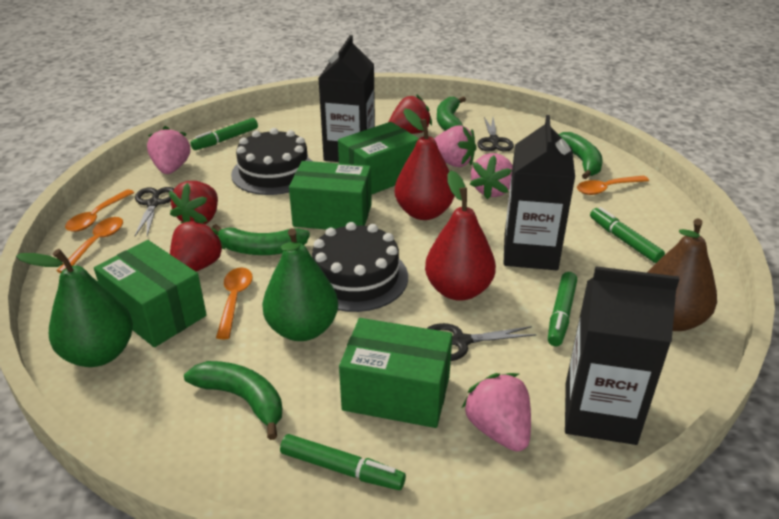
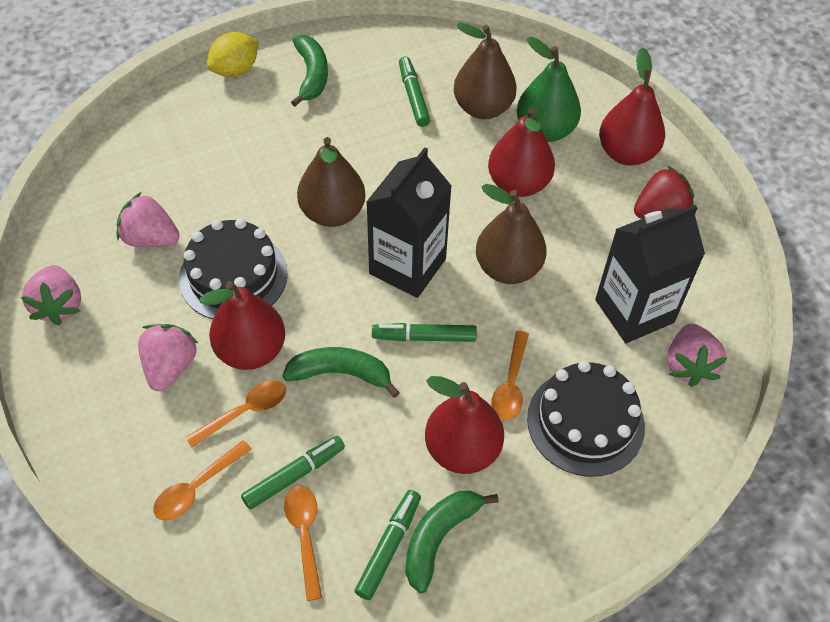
black carton: 3 -> 2
black scissors: 3 -> 0
brown pear: 1 -> 3
green banana: 4 -> 3
green box: 4 -> 0
green pear: 2 -> 1
red pear: 2 -> 4
red strawberry: 3 -> 1
yellow lemon: 0 -> 1

